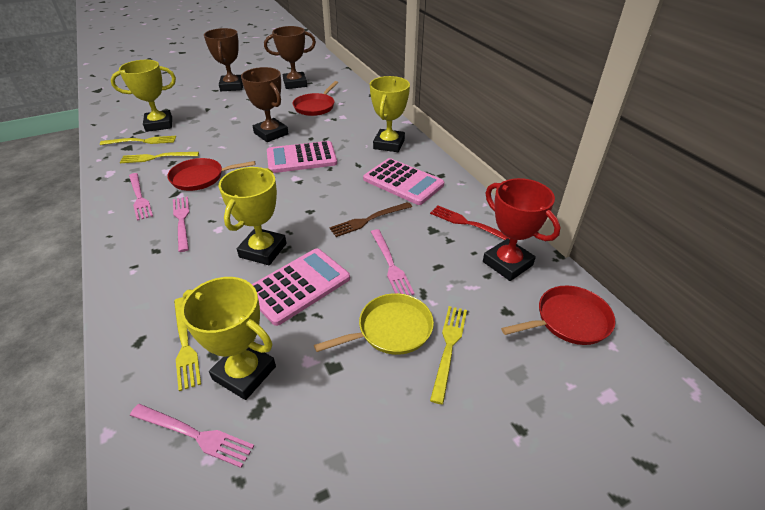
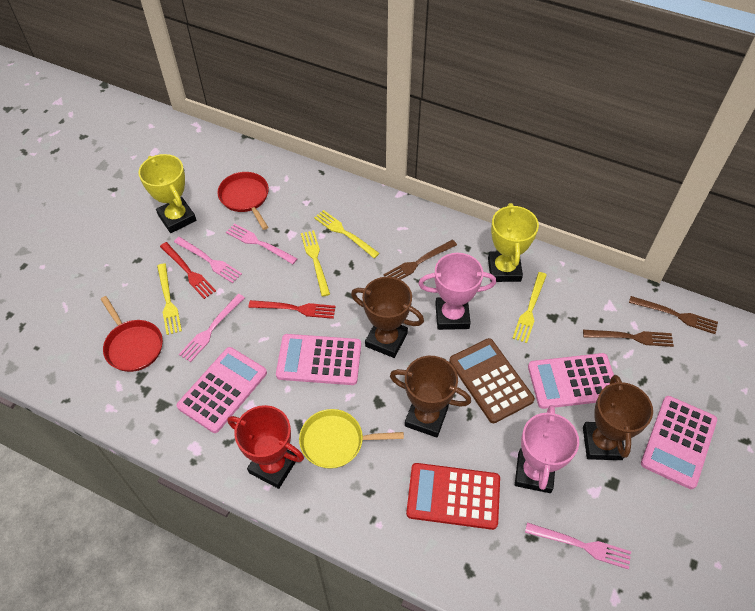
brown calculator: 0 -> 1
brown fork: 1 -> 3
pink calculator: 3 -> 4
pink trophy: 0 -> 2
red calculator: 0 -> 1
red fork: 1 -> 2
red pan: 3 -> 2
yellow trophy: 4 -> 2

